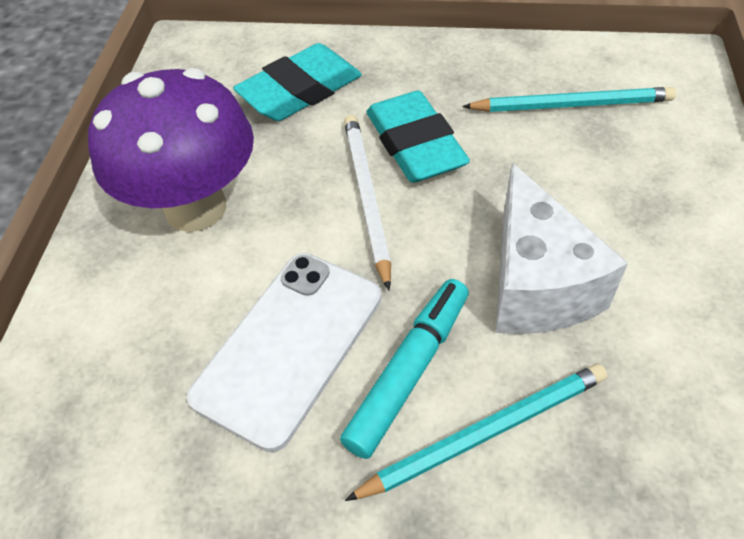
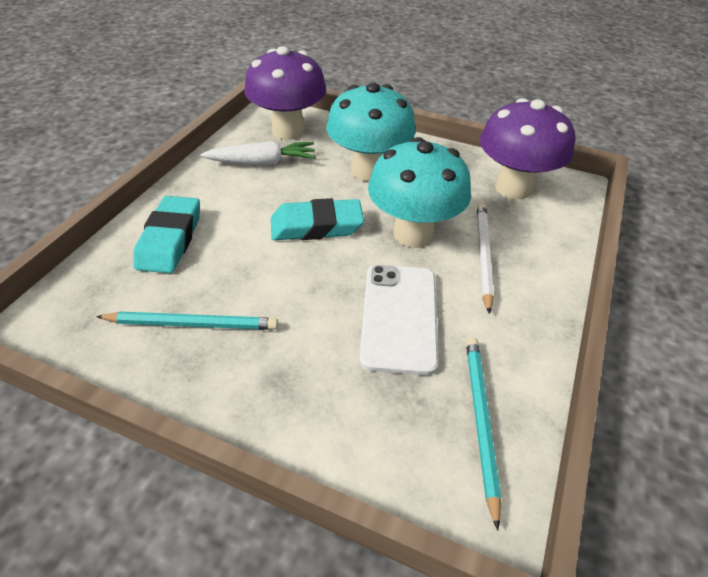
purple mushroom: 1 -> 2
turquoise marker: 1 -> 0
turquoise mushroom: 0 -> 2
white carrot: 0 -> 1
white cheese: 1 -> 0

